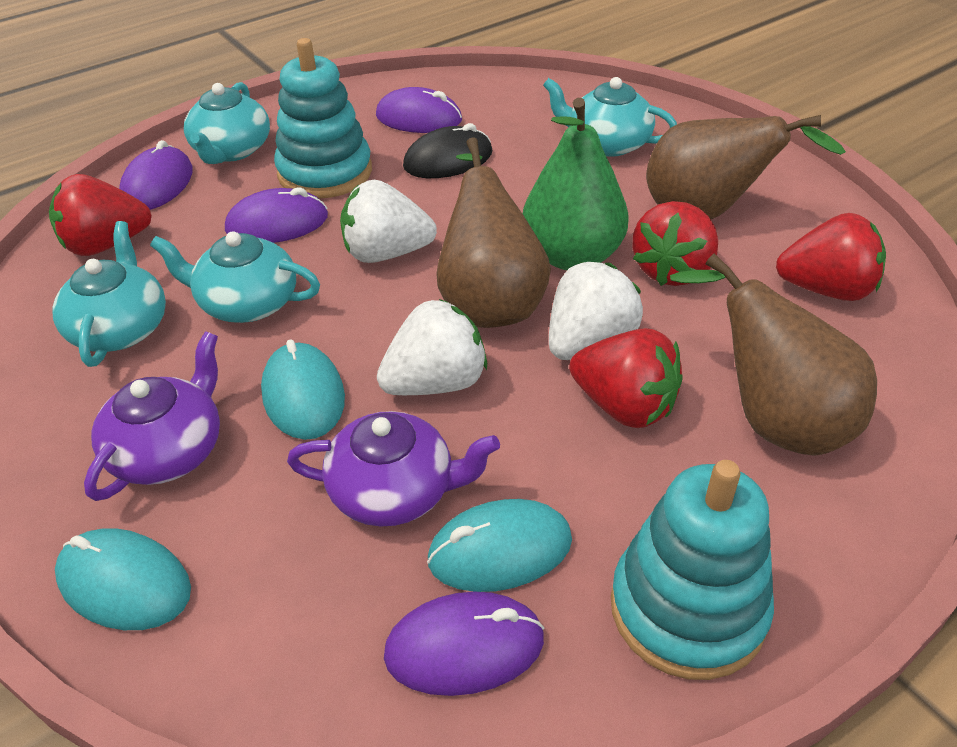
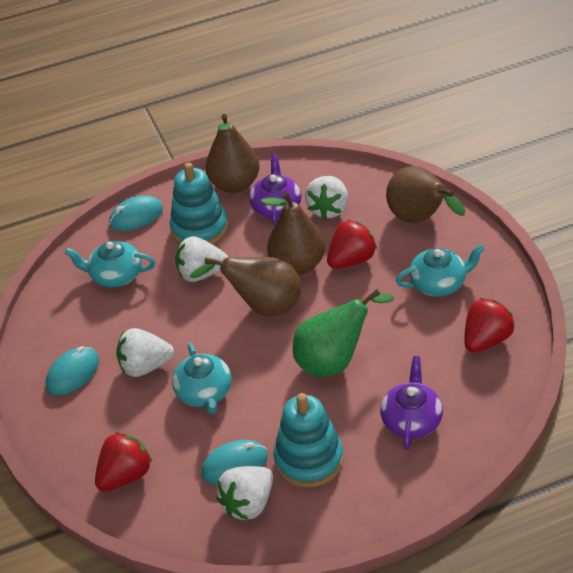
black mouse: 1 -> 0
brown pear: 3 -> 4
purple mouse: 4 -> 0
red strawberry: 4 -> 3
turquoise teapot: 4 -> 3
white strawberry: 3 -> 4

